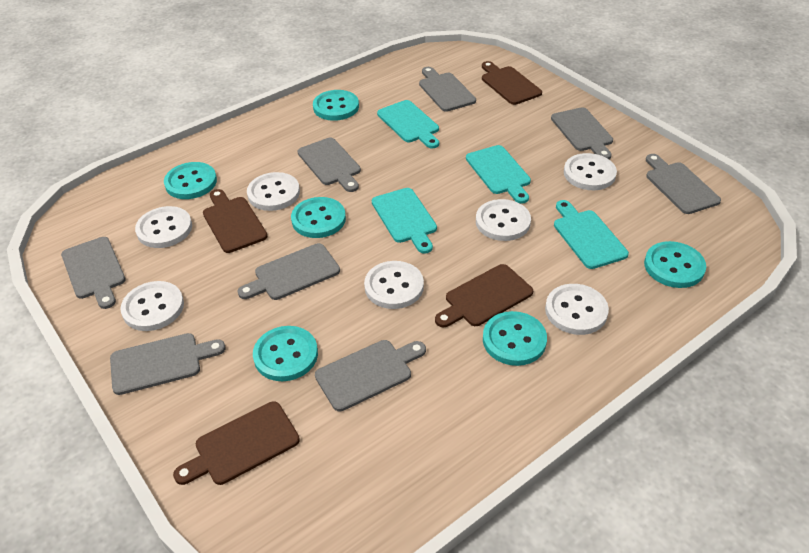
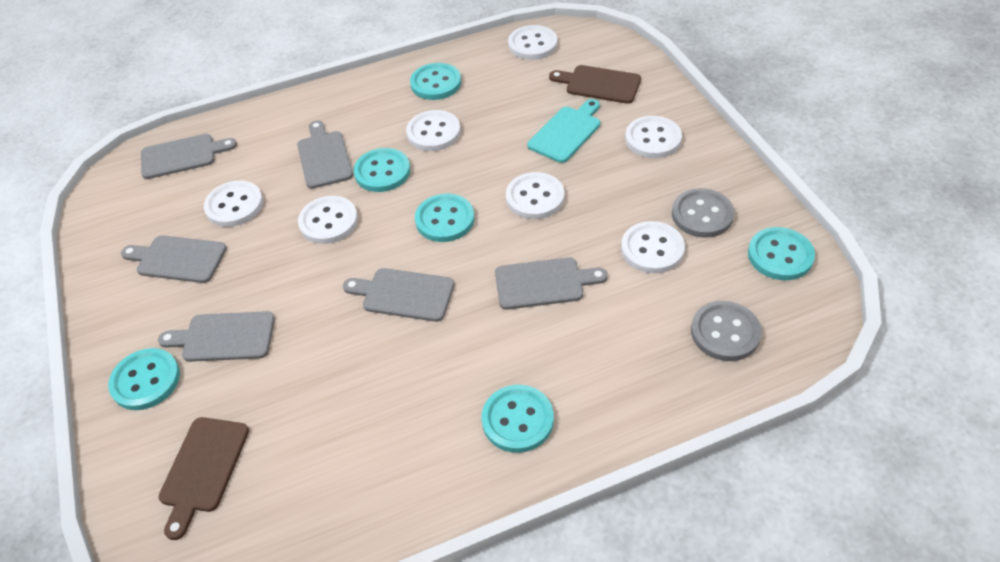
brown cutting board: 4 -> 2
grey button: 0 -> 2
grey cutting board: 8 -> 6
turquoise cutting board: 4 -> 1

